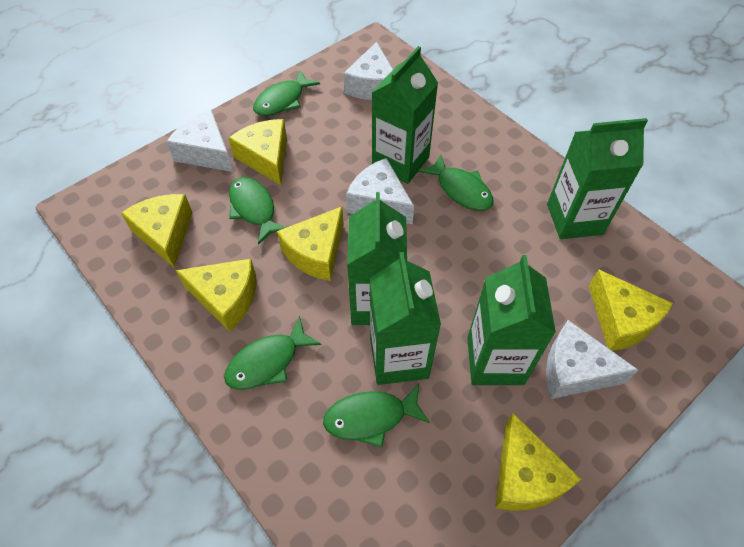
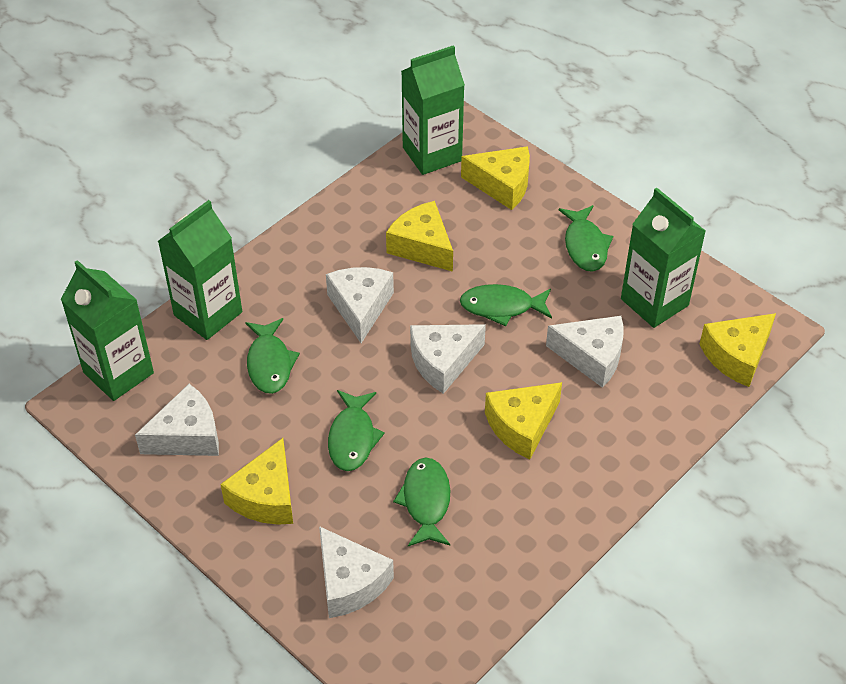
green carton: 5 -> 4
white cheese: 4 -> 5
yellow cheese: 6 -> 5

